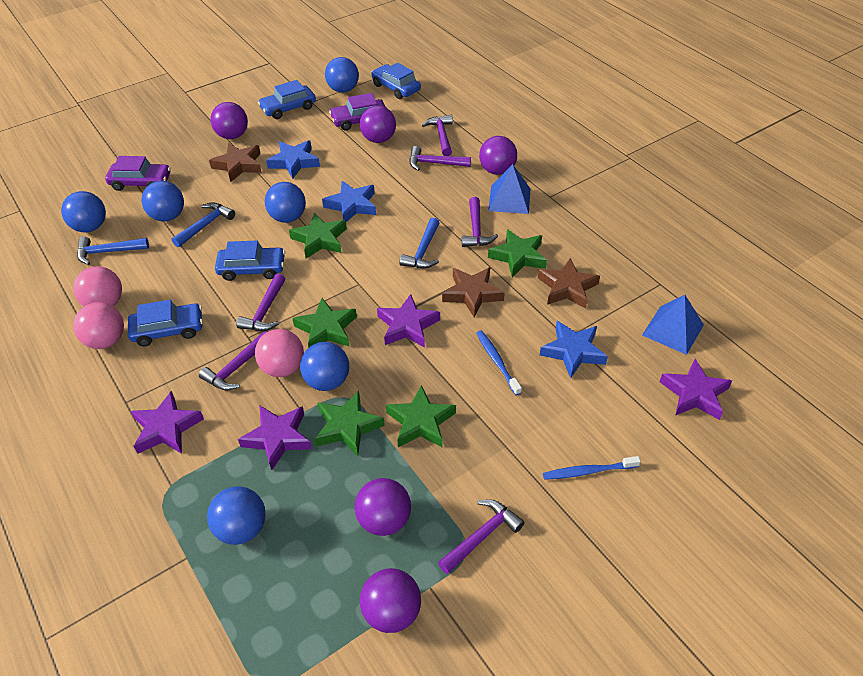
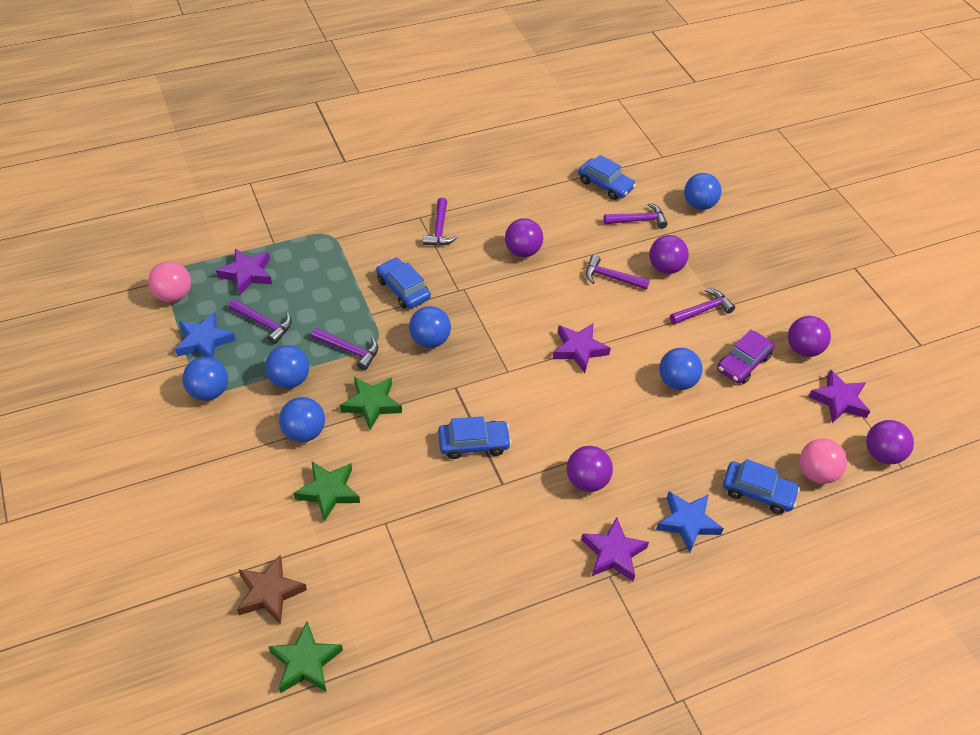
blue hammer: 3 -> 0
blue pyramid: 2 -> 0
blue star: 3 -> 2
blue toothbrush: 2 -> 0
brown star: 3 -> 1
green star: 5 -> 3
pink ball: 3 -> 2
purple car: 2 -> 1

